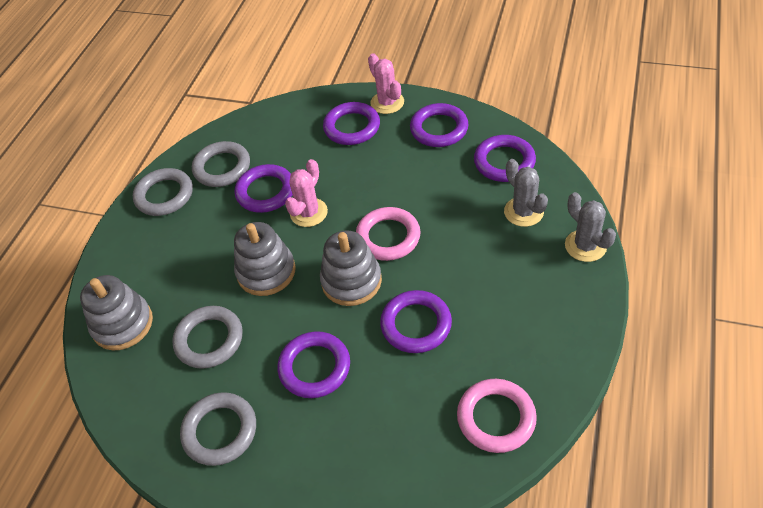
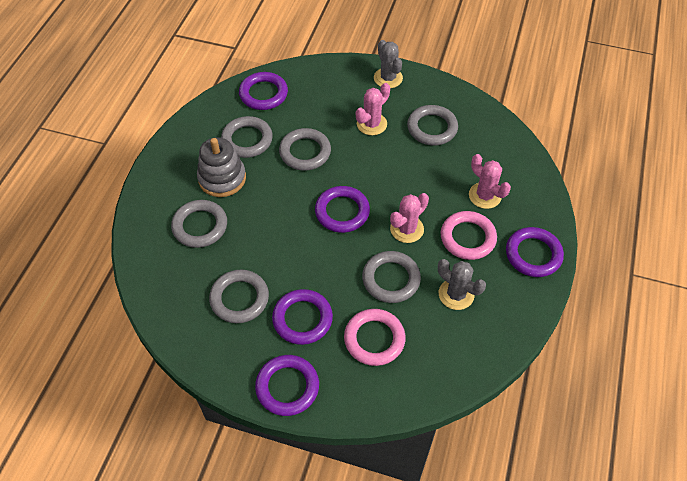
grey ring: 4 -> 6
grey stacking toy: 3 -> 1
pink cactus: 2 -> 3
purple ring: 6 -> 5

